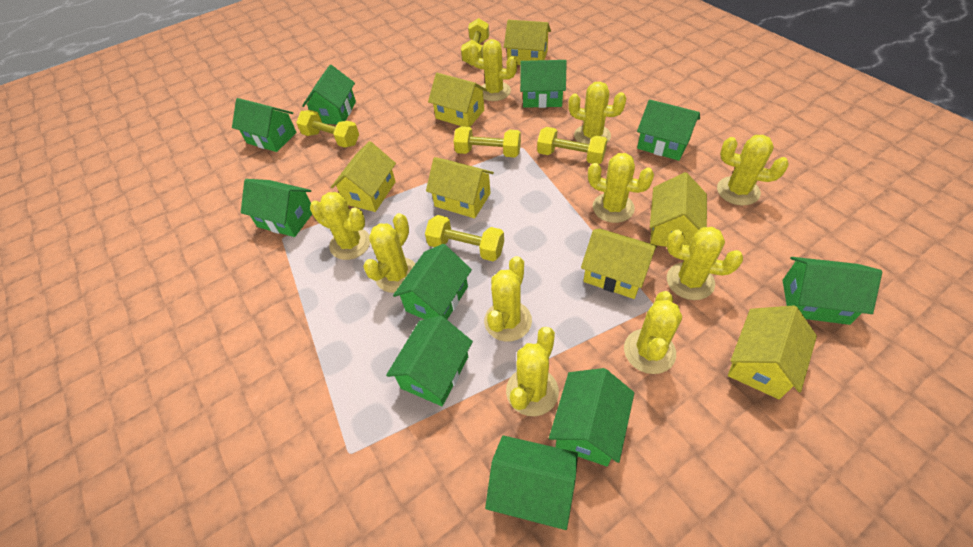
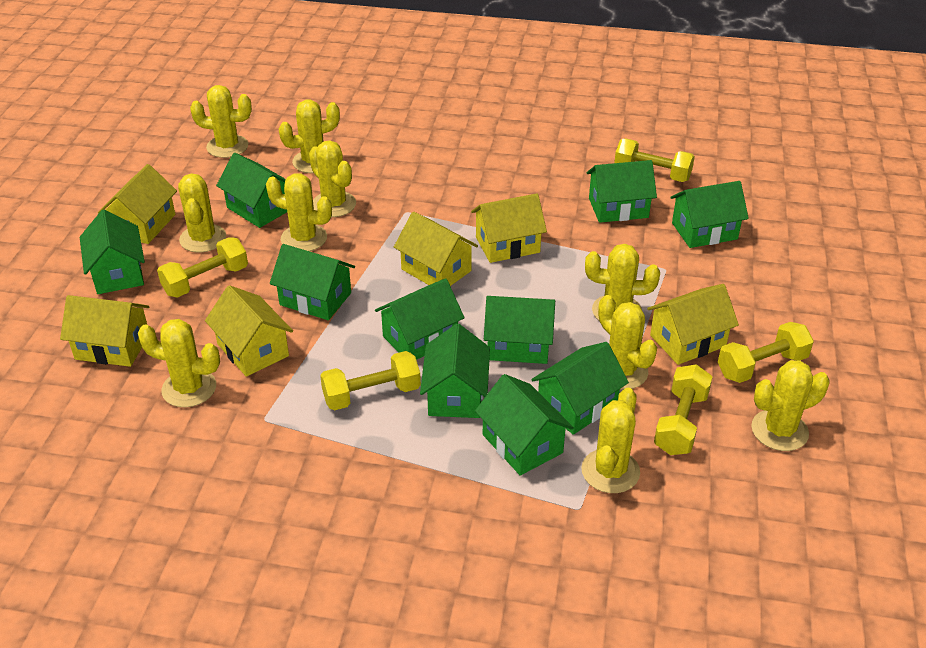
yellow house: 7 -> 6

